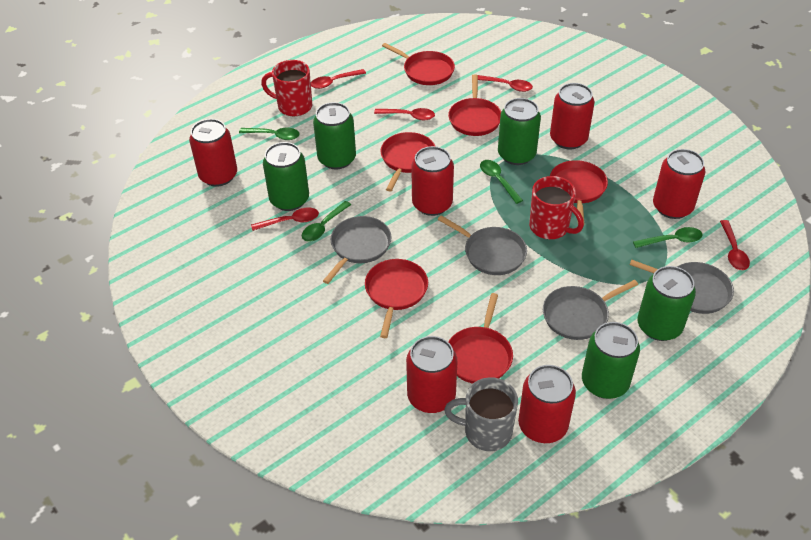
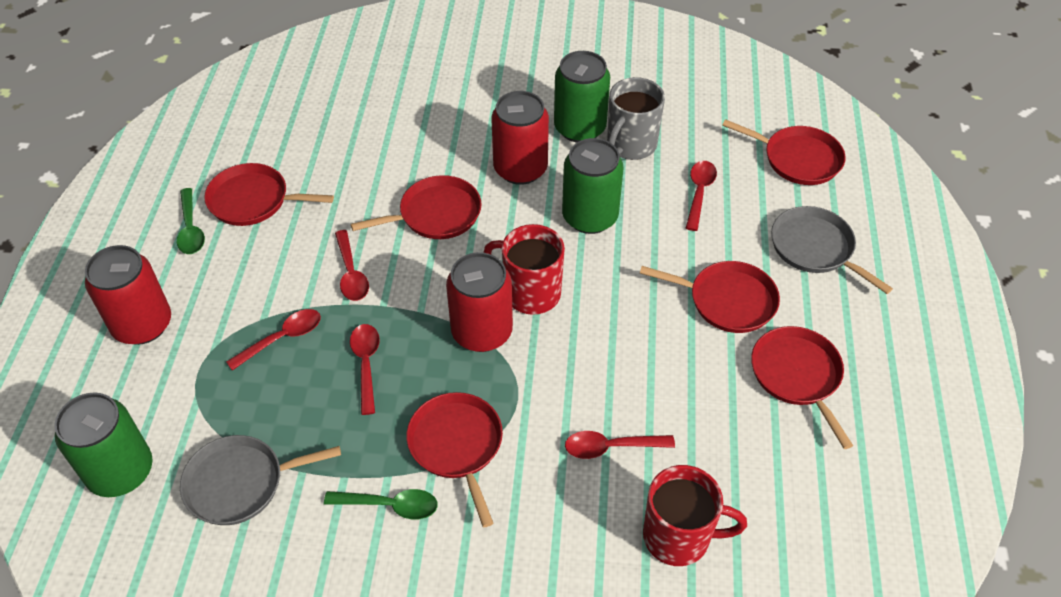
green can: 5 -> 3
green spoon: 4 -> 2
grey pan: 4 -> 2
red can: 6 -> 3

